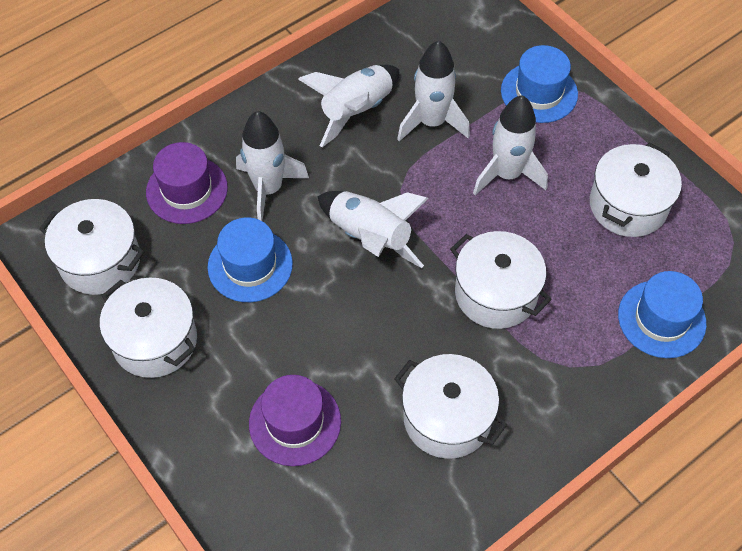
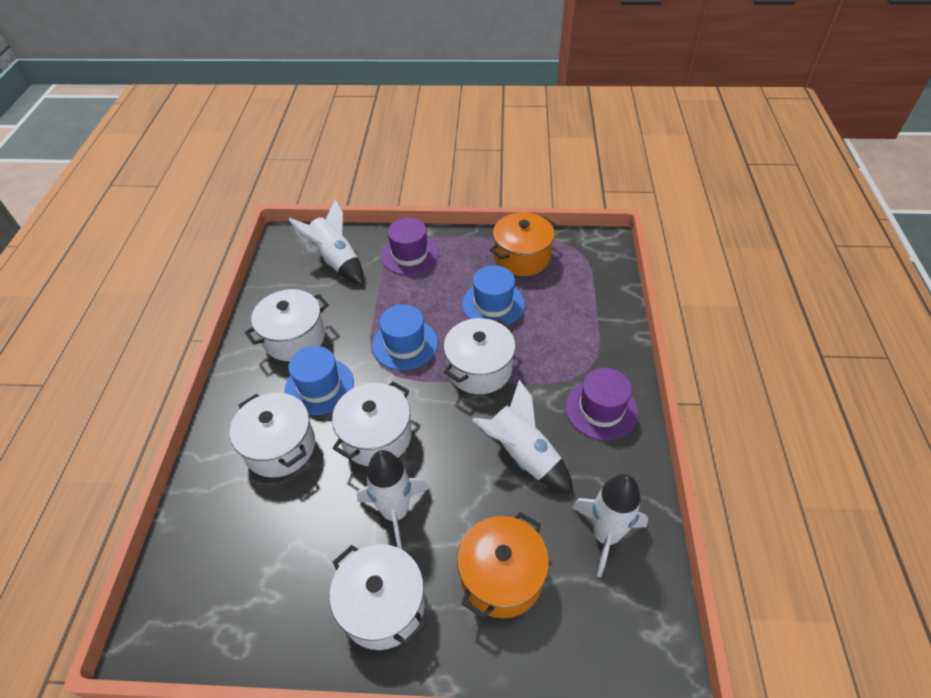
orange pot: 0 -> 2
white rocket: 5 -> 4

